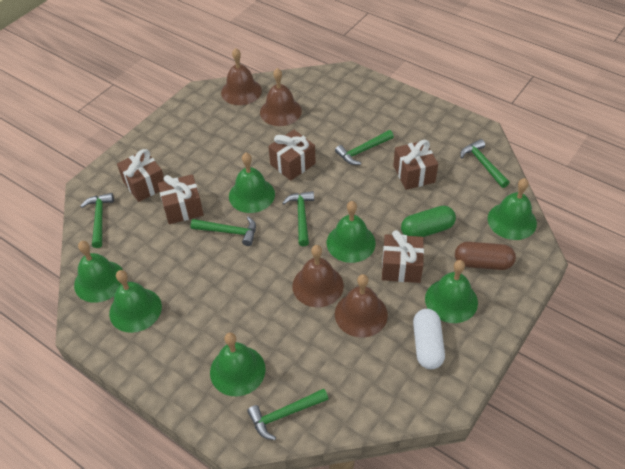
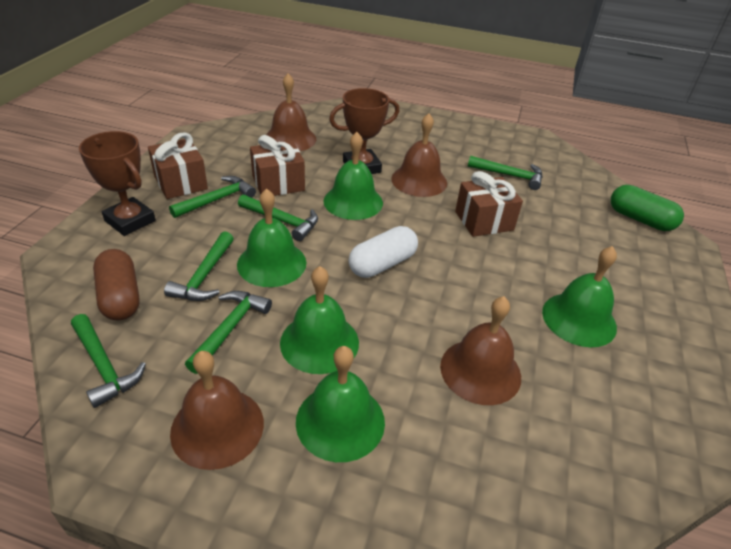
brown gift: 5 -> 3
brown trophy: 0 -> 2
green bell: 7 -> 5

